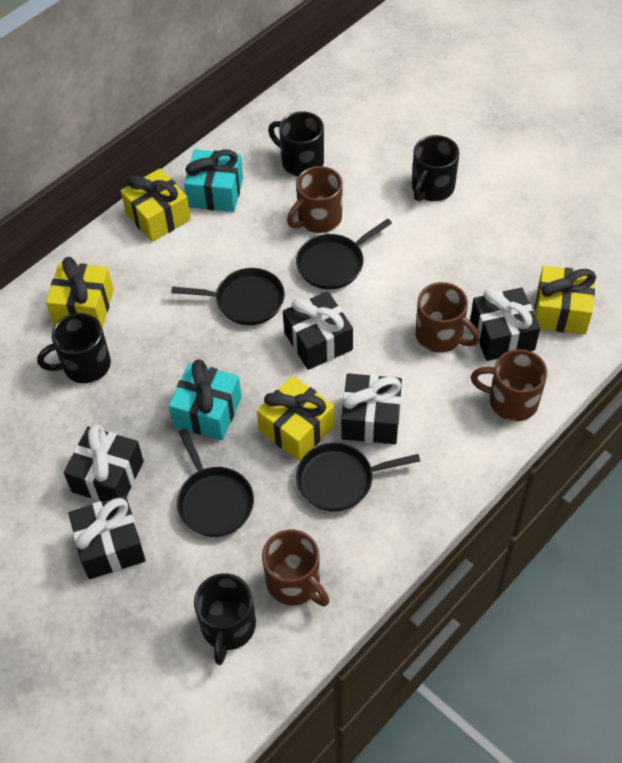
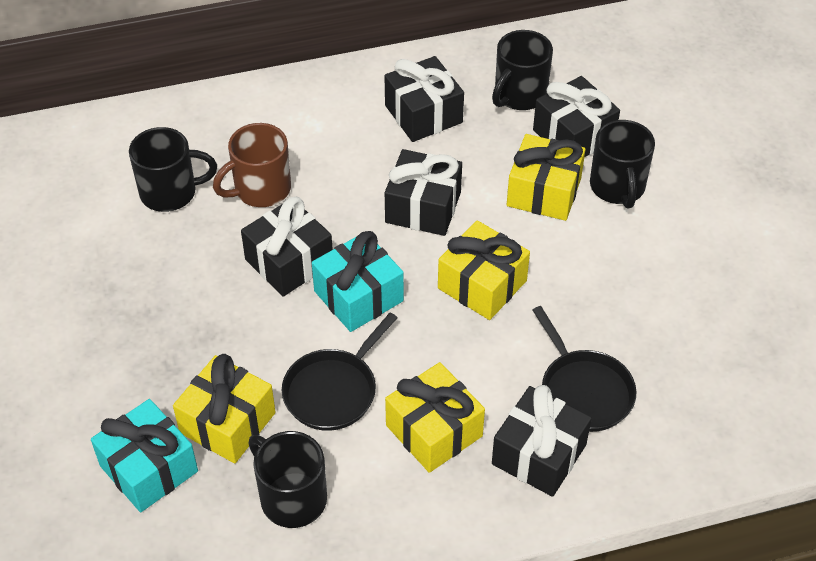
black pan: 4 -> 2
brown mug: 4 -> 1

